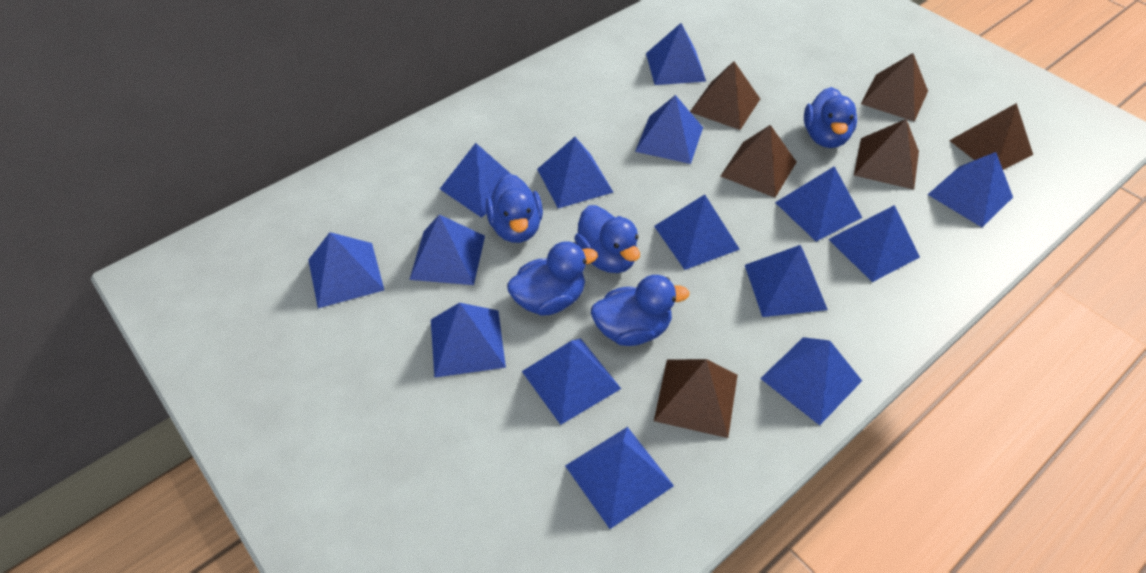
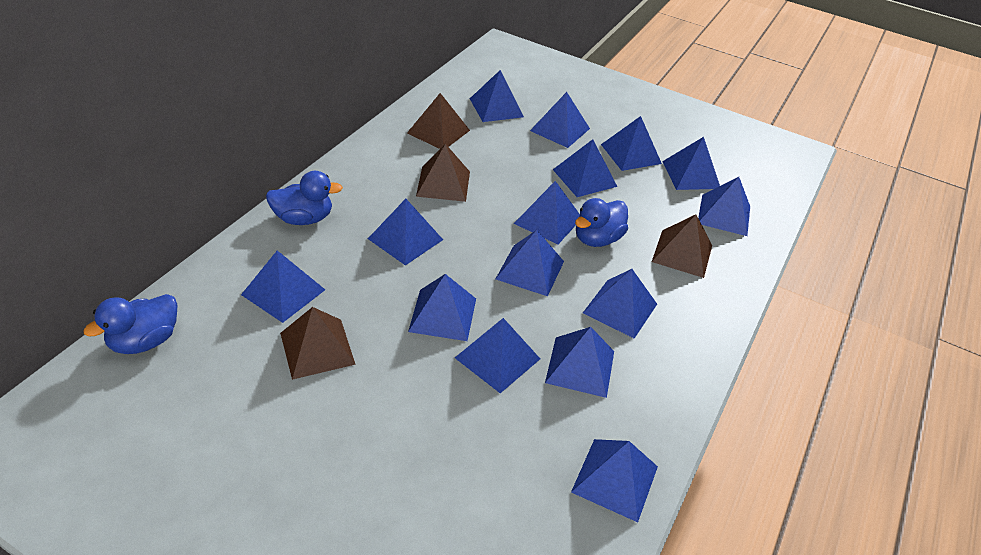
blue duck: 5 -> 3
brown pyramid: 6 -> 4

